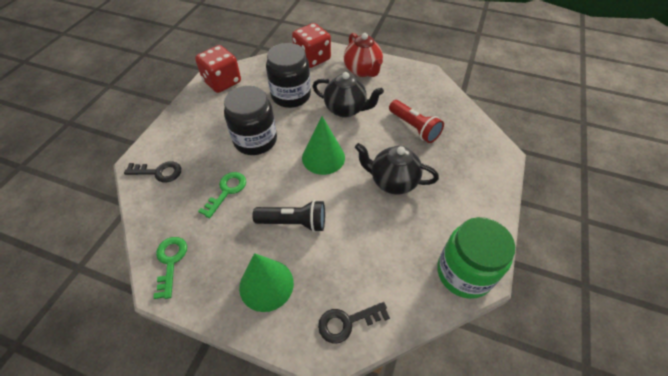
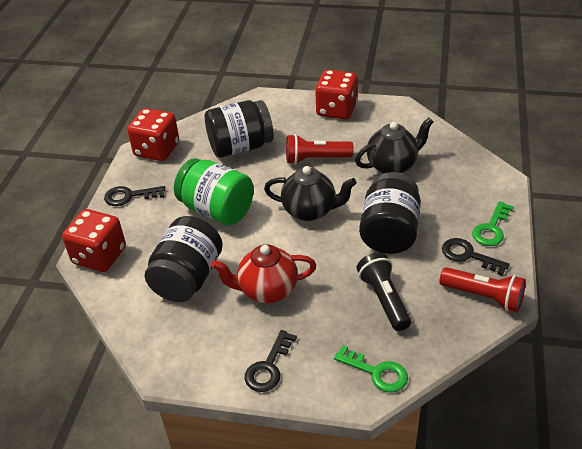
black jar: 2 -> 3
black key: 2 -> 3
green cone: 2 -> 0
red dice: 2 -> 3
red flashlight: 1 -> 2

